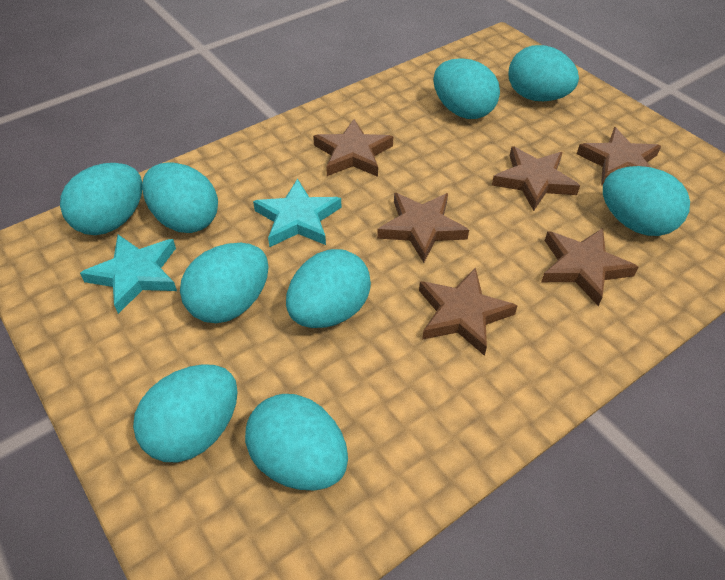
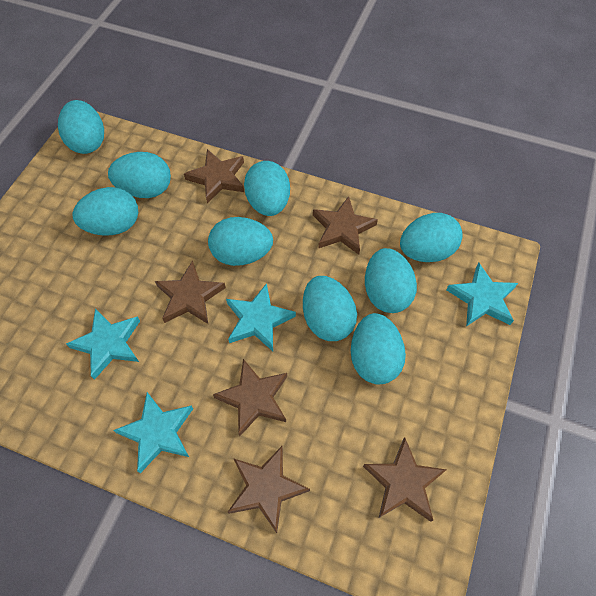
turquoise star: 2 -> 4

